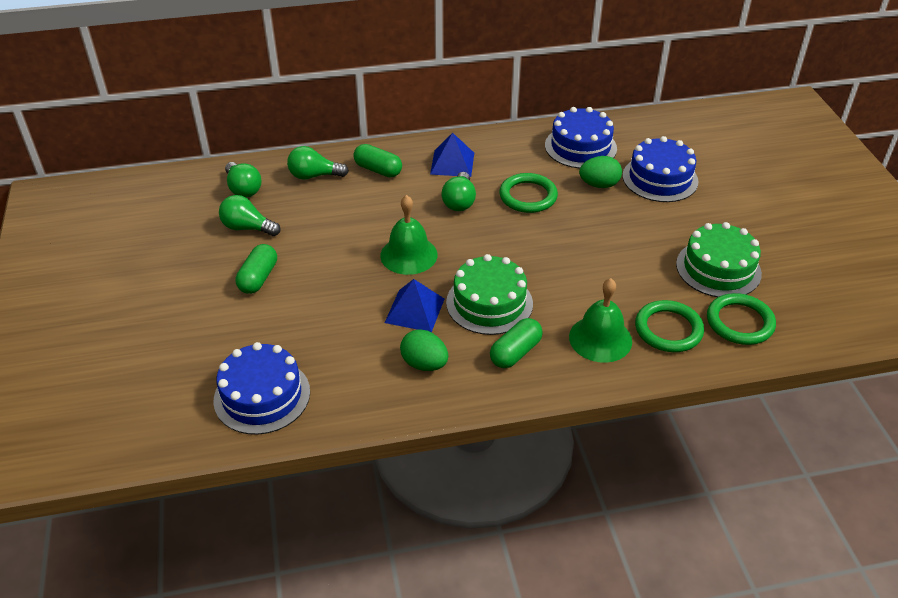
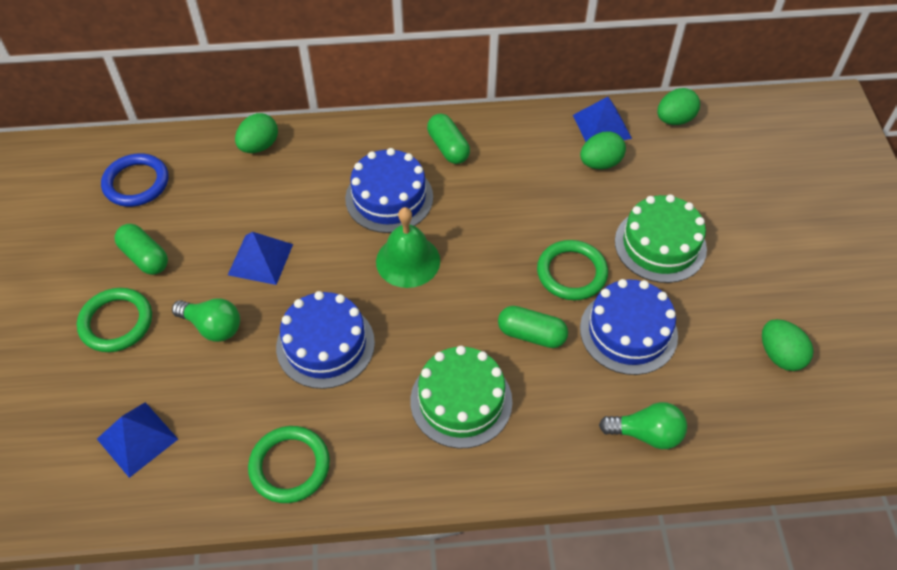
blue pyramid: 2 -> 3
blue ring: 0 -> 1
green bell: 2 -> 1
green egg: 2 -> 4
green light bulb: 4 -> 2

